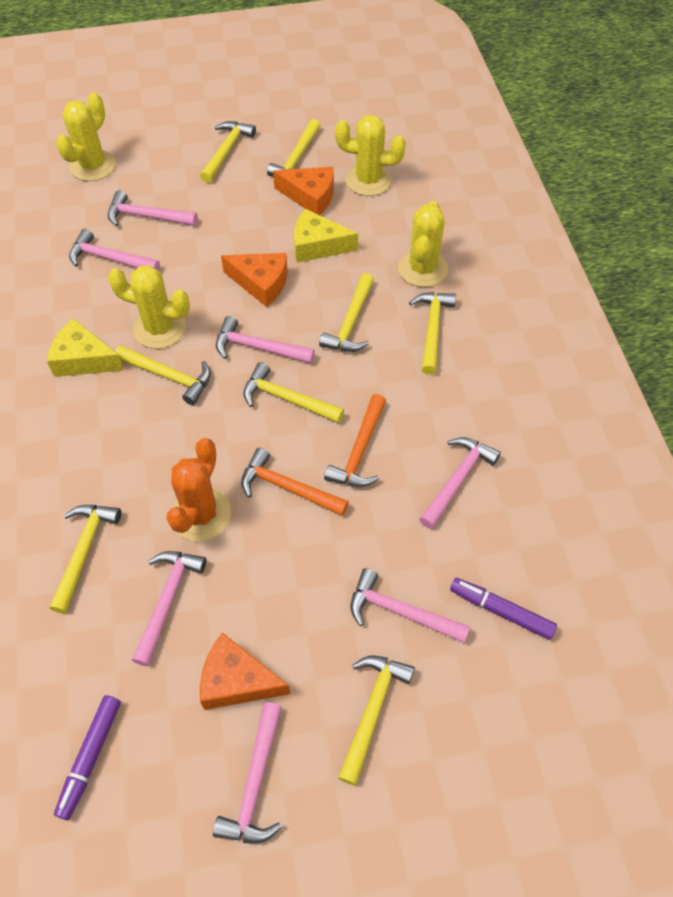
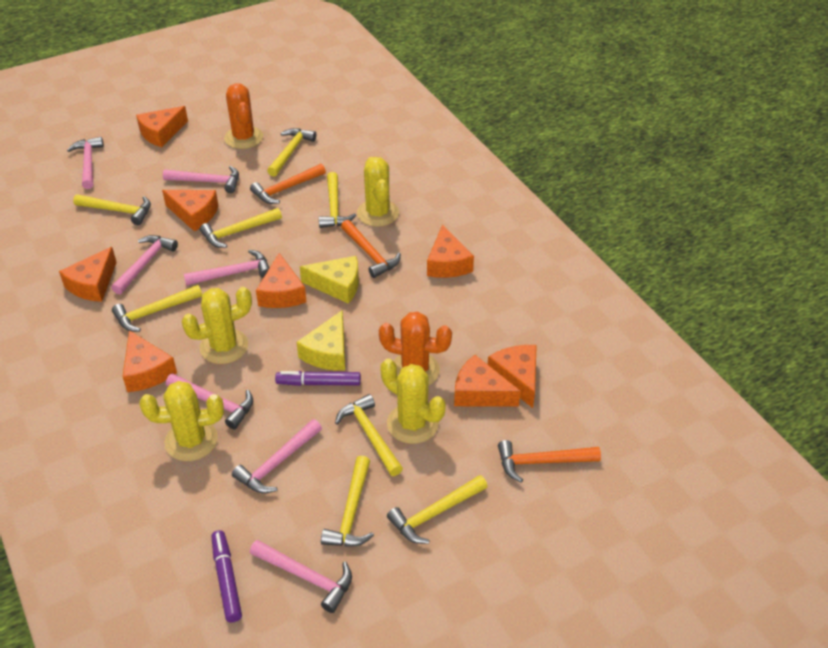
orange cactus: 1 -> 2
orange cheese: 3 -> 8
orange hammer: 2 -> 3

